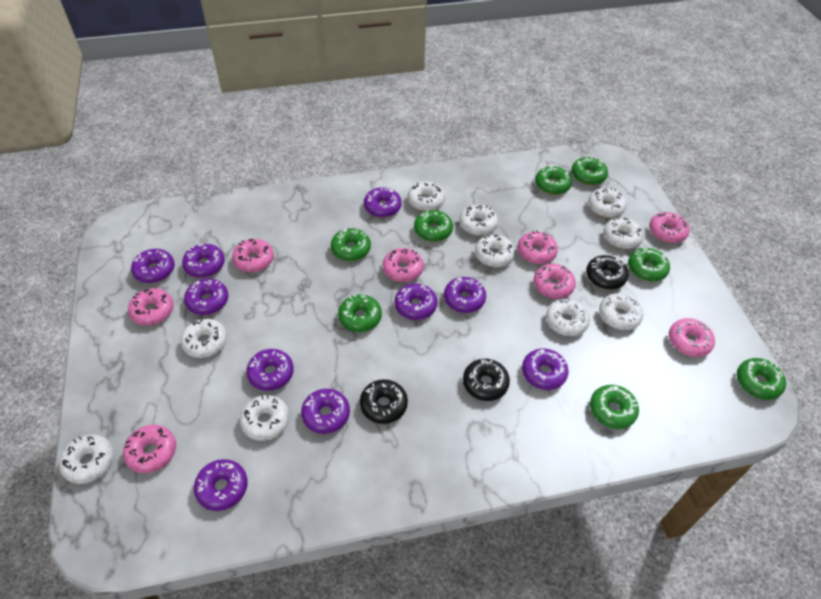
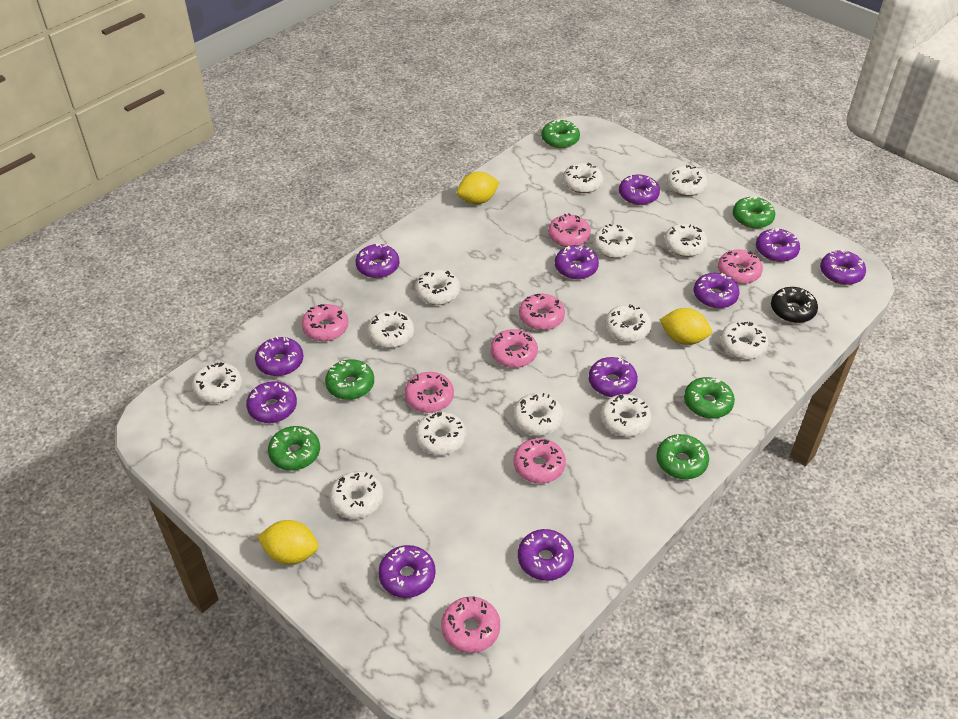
black donut: 3 -> 1
green donut: 8 -> 6
purple donut: 10 -> 11
white donut: 10 -> 13
yellow lemon: 0 -> 3

